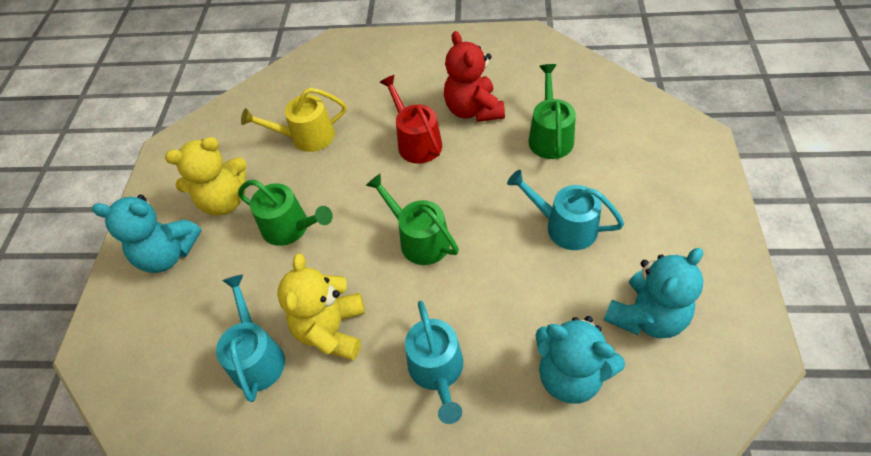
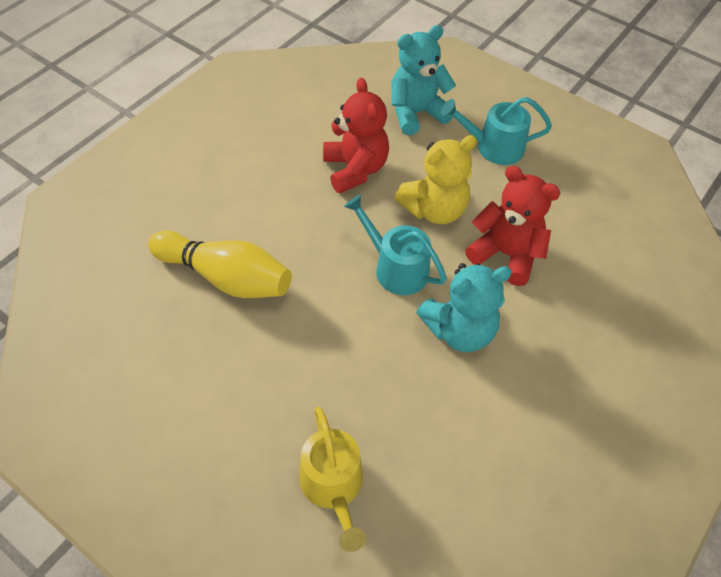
green watering can: 3 -> 0
red teddy bear: 1 -> 2
red watering can: 1 -> 0
turquoise teddy bear: 3 -> 2
turquoise watering can: 3 -> 2
yellow bowling pin: 0 -> 1
yellow teddy bear: 2 -> 1

